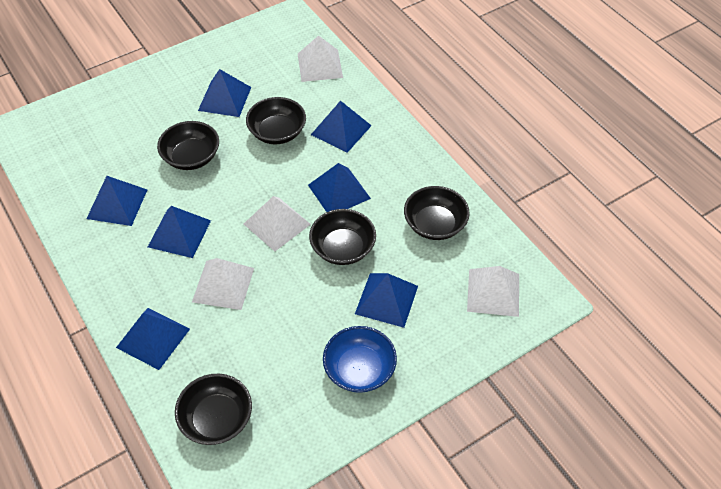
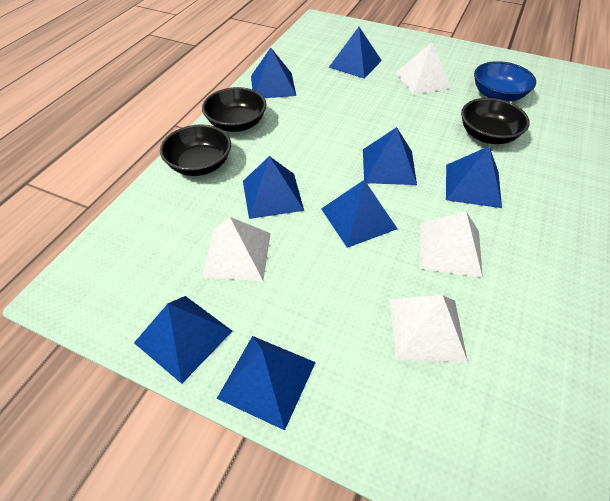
black bowl: 5 -> 3
blue pyramid: 7 -> 8

